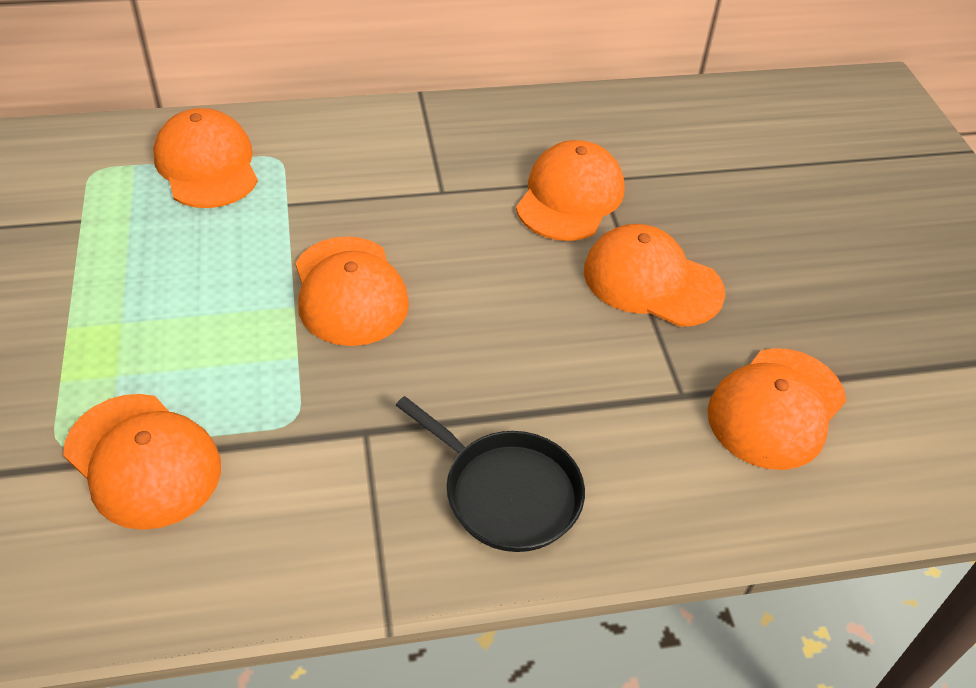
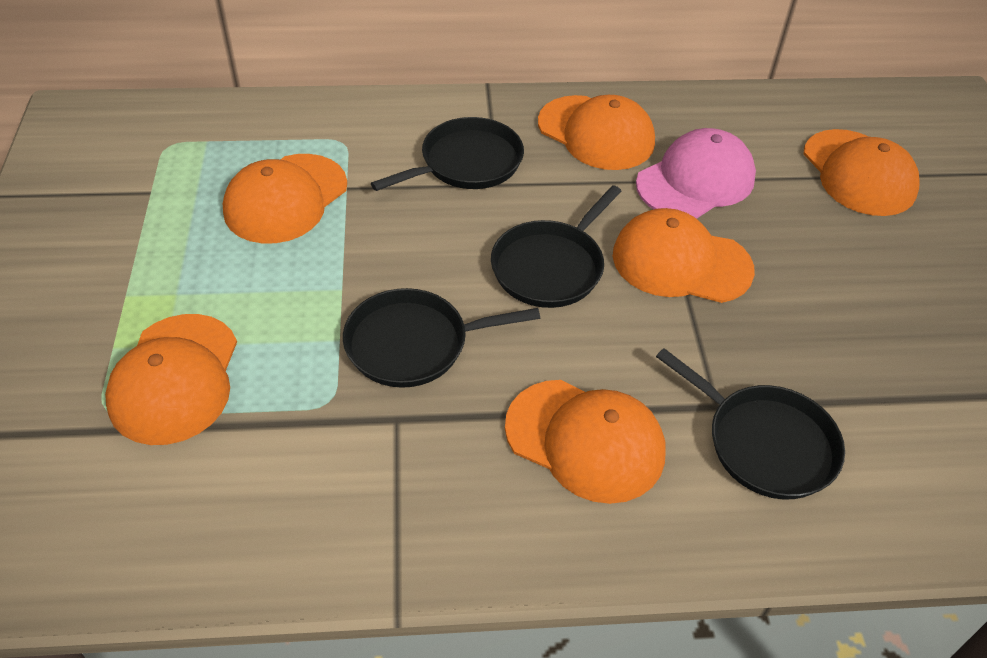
black pan: 1 -> 4
pink cap: 0 -> 1

